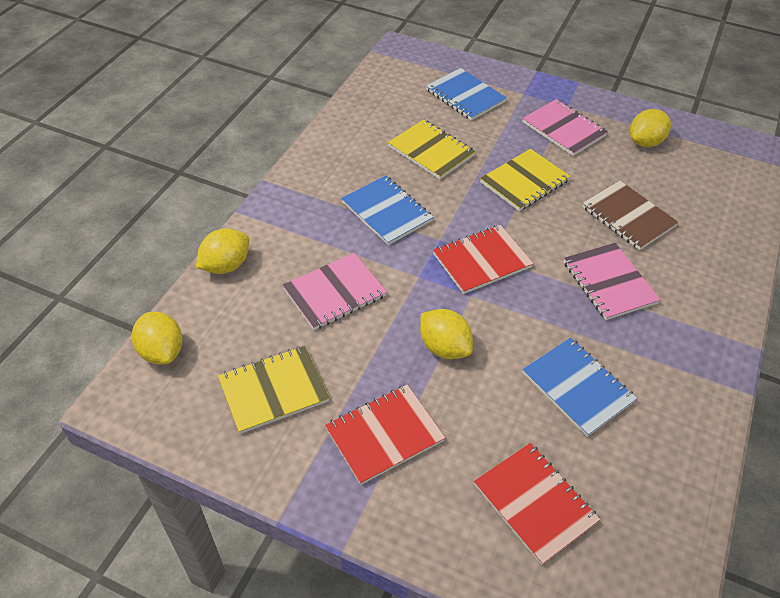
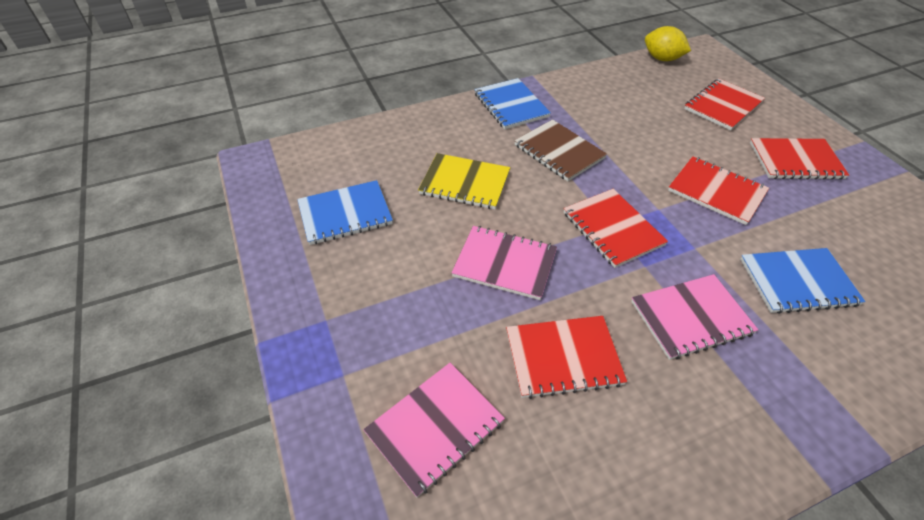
red notebook: 3 -> 5
yellow lemon: 4 -> 1
yellow notebook: 3 -> 1

